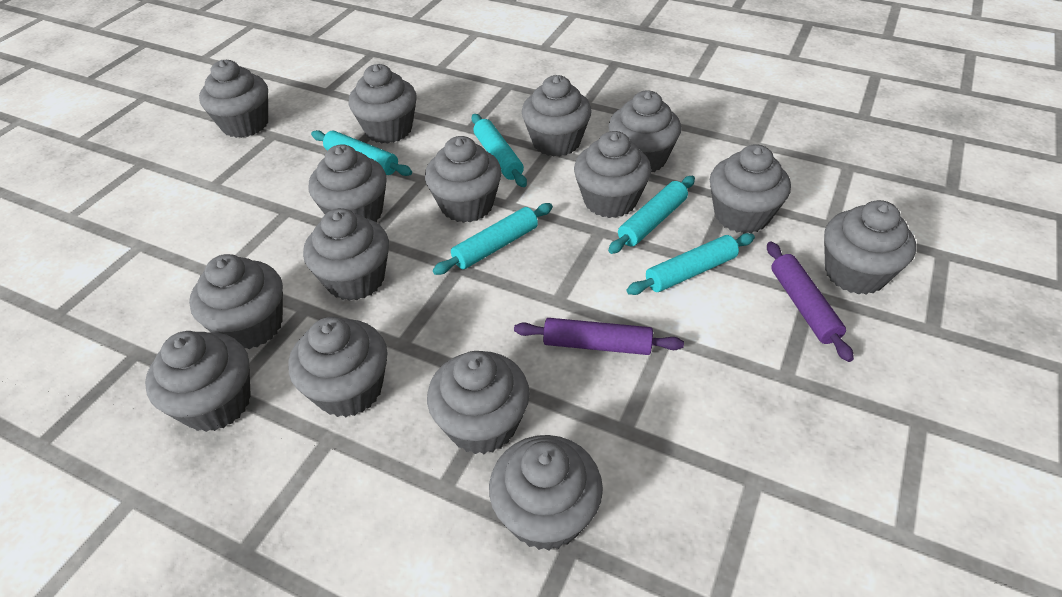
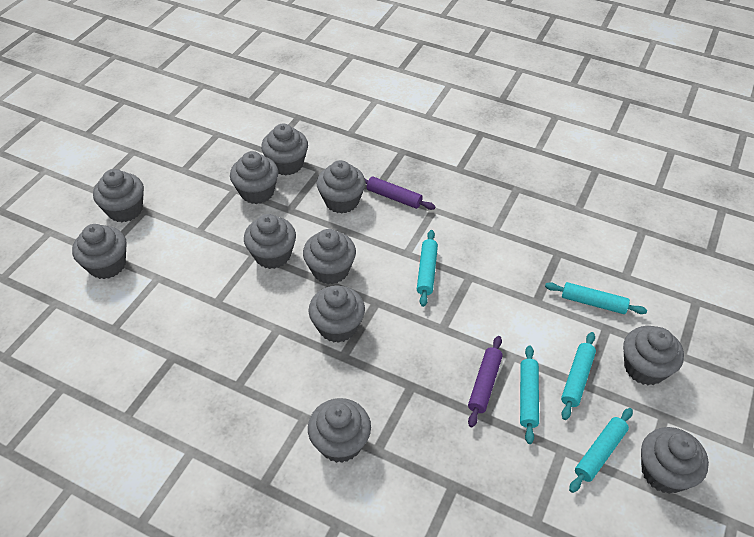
grey cupcake: 15 -> 11

